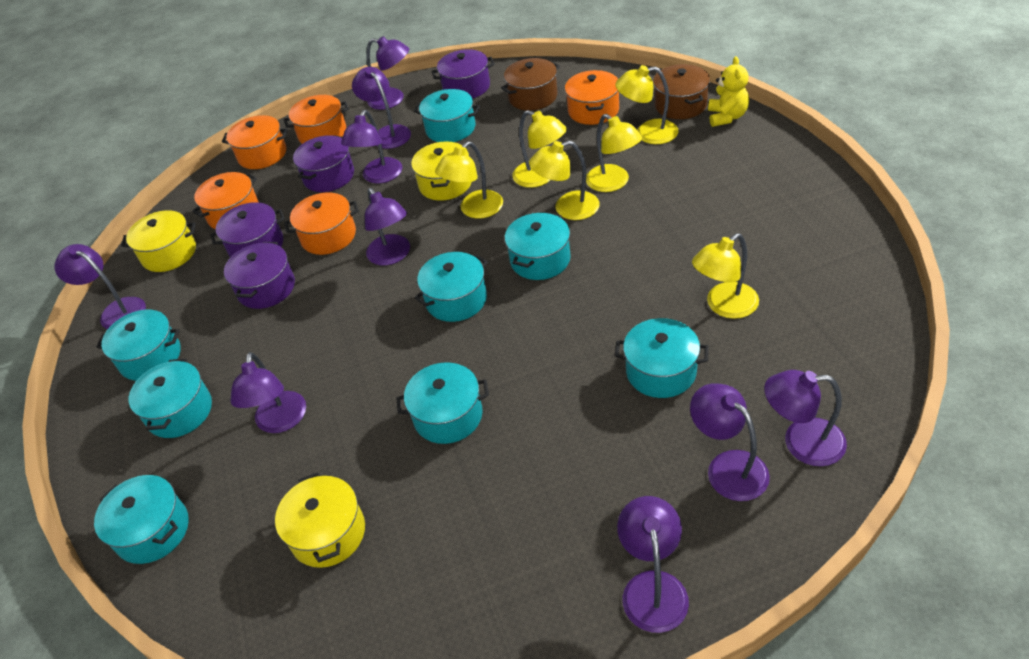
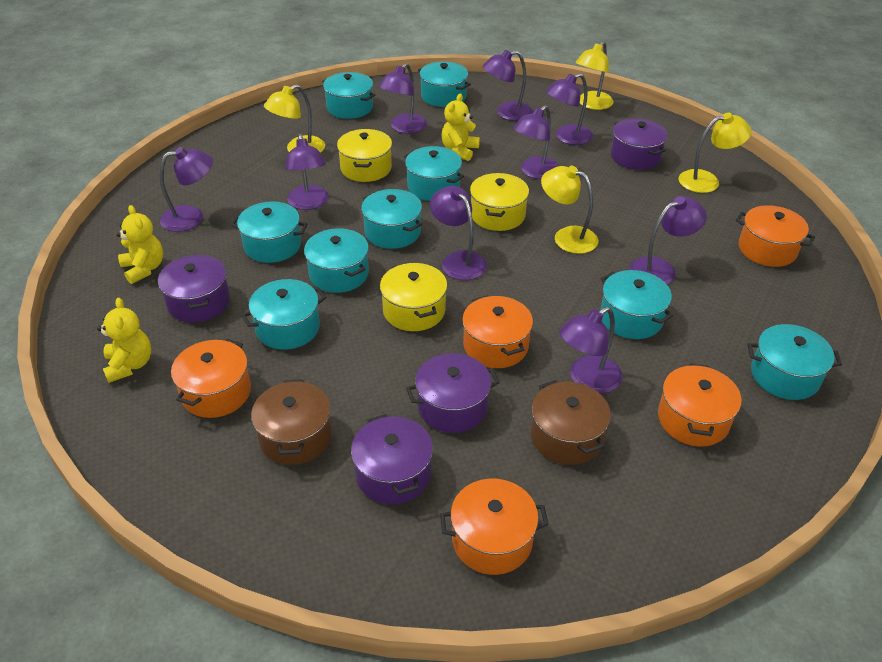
turquoise pot: 8 -> 9
yellow lamp: 6 -> 4
yellow teddy bear: 1 -> 3

